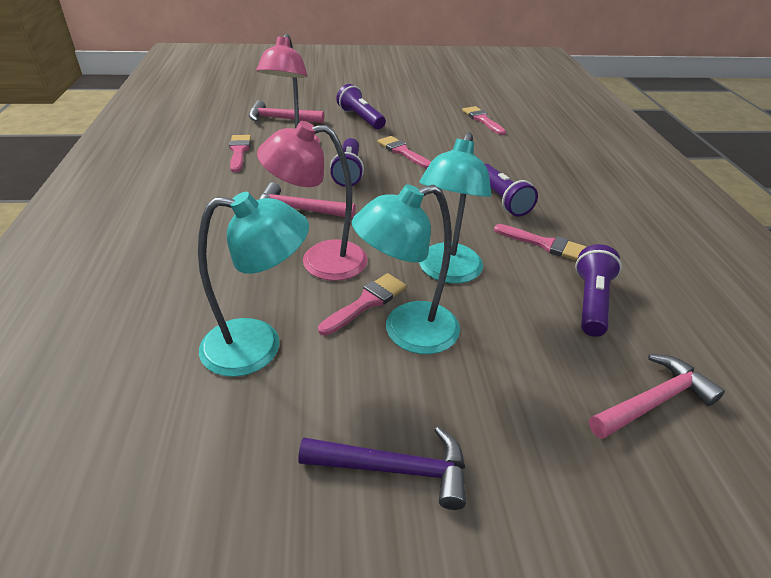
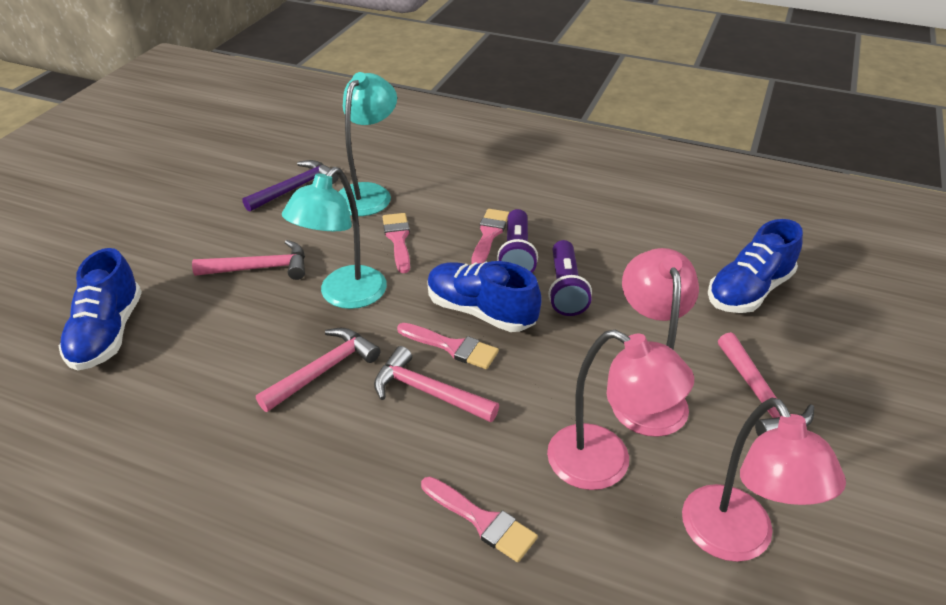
blue shoe: 0 -> 3
pink brush: 5 -> 4
pink hammer: 3 -> 4
pink lamp: 2 -> 3
purple flashlight: 4 -> 2
turquoise lamp: 3 -> 2

